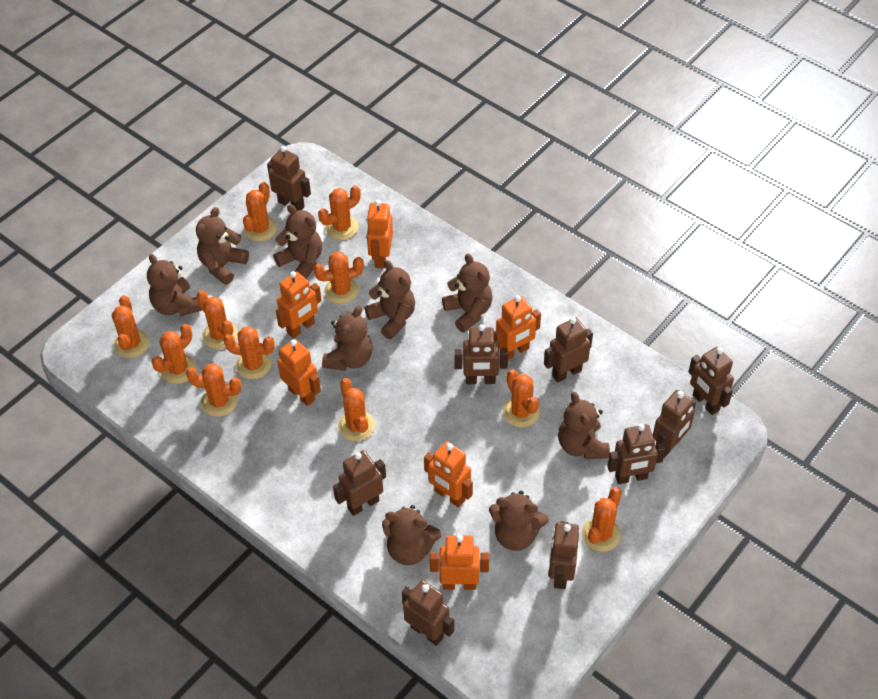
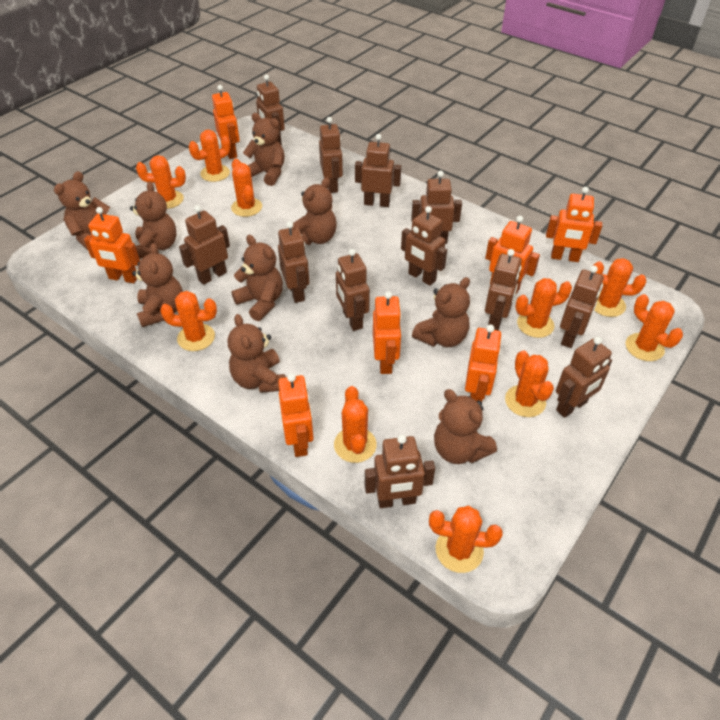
brown robot: 9 -> 12
orange cactus: 11 -> 10
orange robot: 6 -> 7

